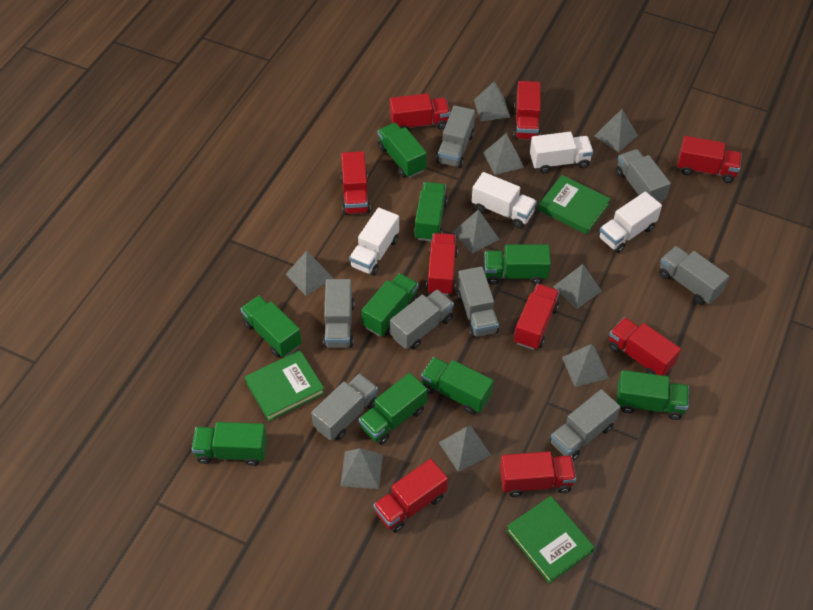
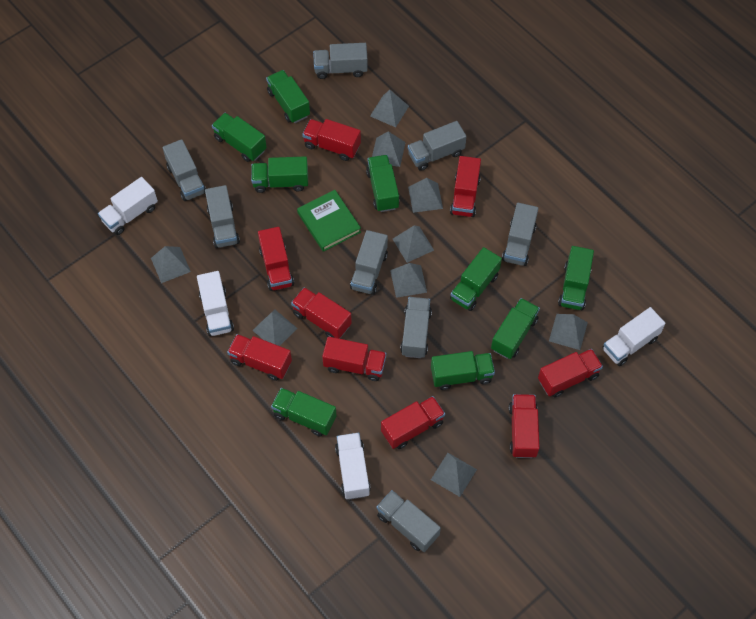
green book: 3 -> 1

